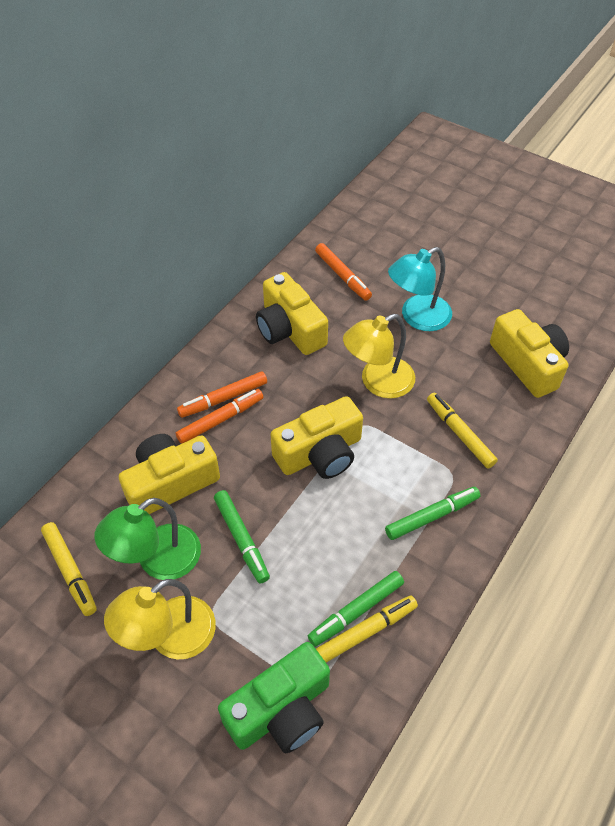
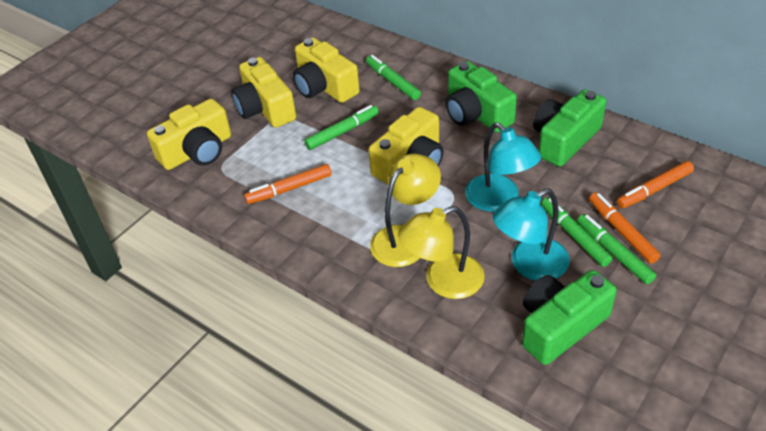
green camera: 1 -> 3
green lamp: 1 -> 0
green marker: 3 -> 4
turquoise lamp: 1 -> 2
yellow marker: 3 -> 0

